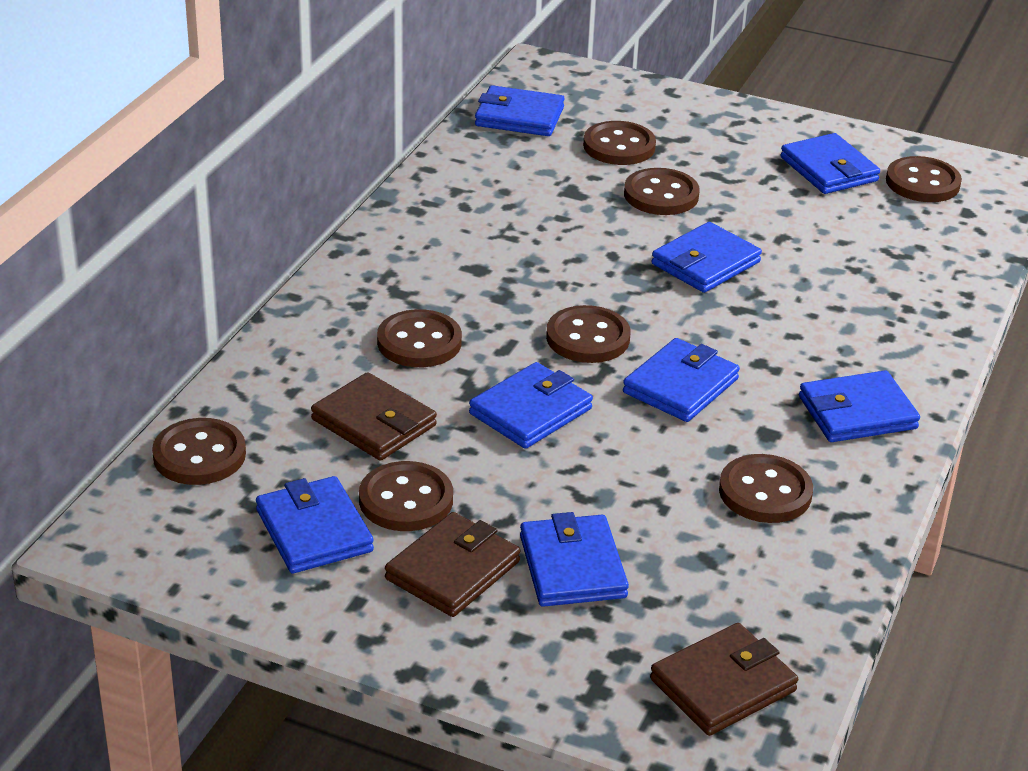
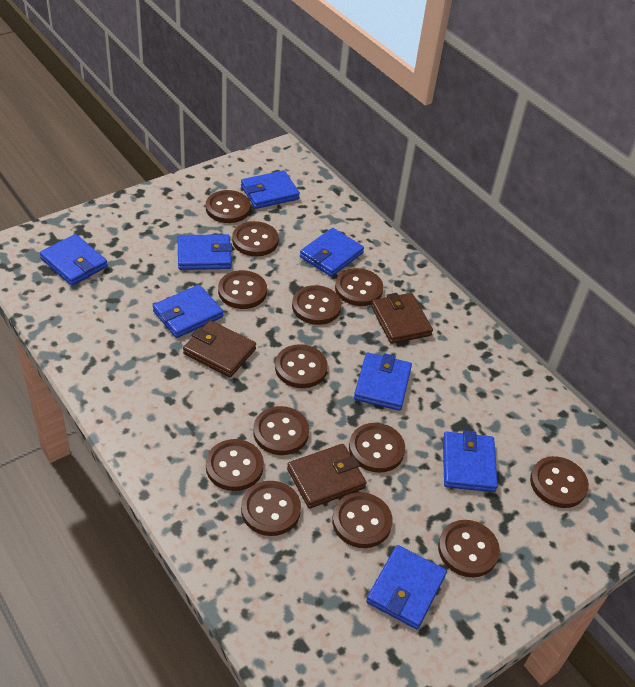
brown button: 8 -> 13

